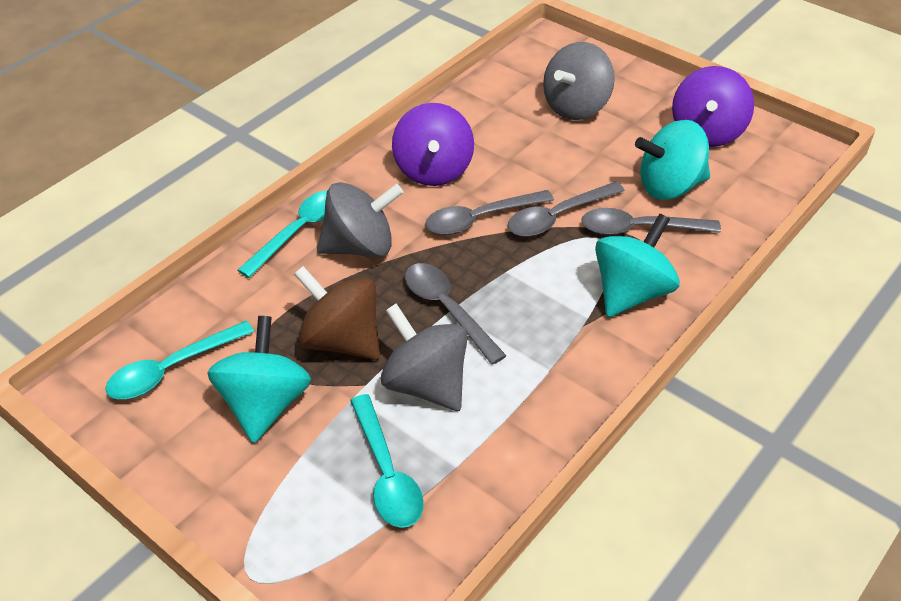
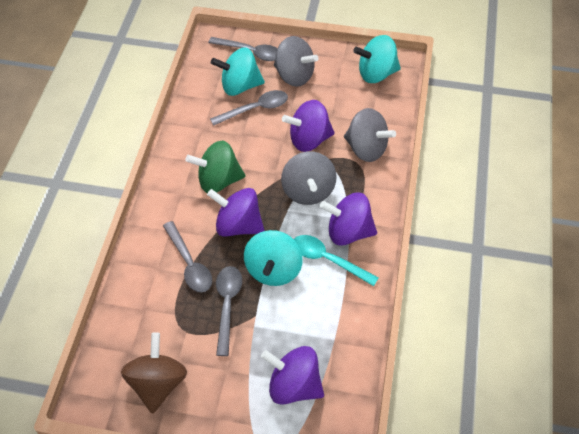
green spinning top: 0 -> 1
purple spinning top: 2 -> 4
turquoise spoon: 3 -> 1

